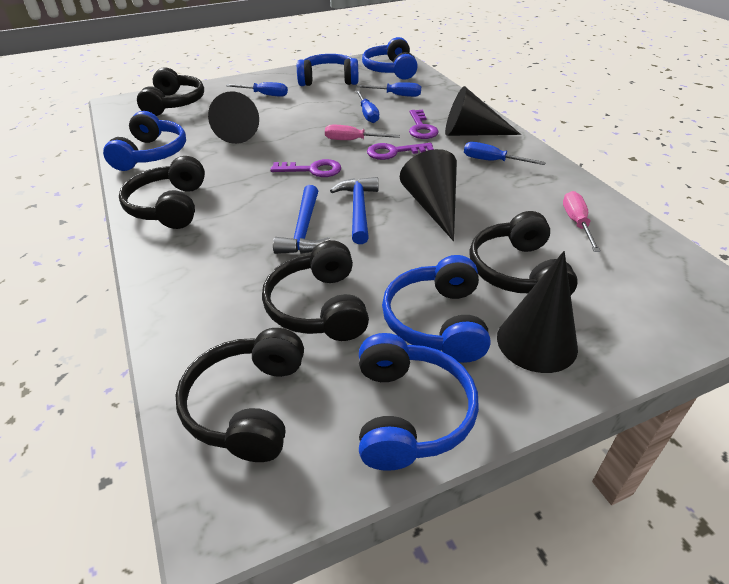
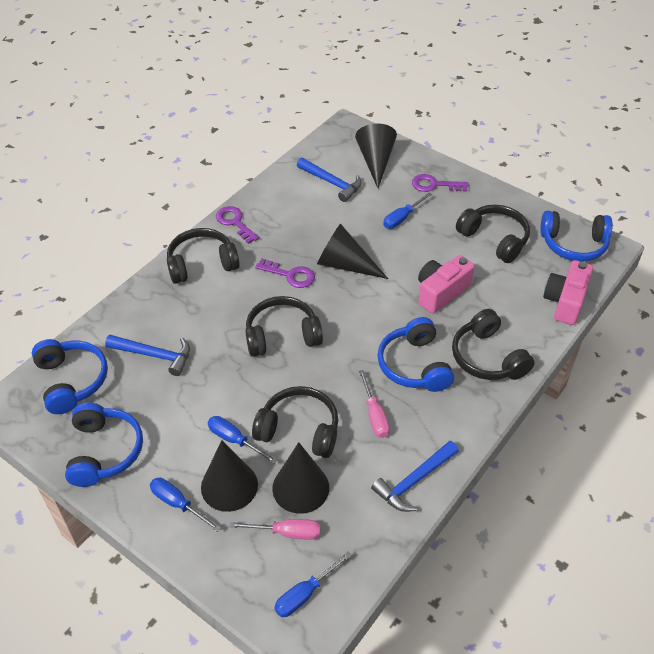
blue hammer: 2 -> 3
blue headphones: 5 -> 4
pink camera: 0 -> 2

